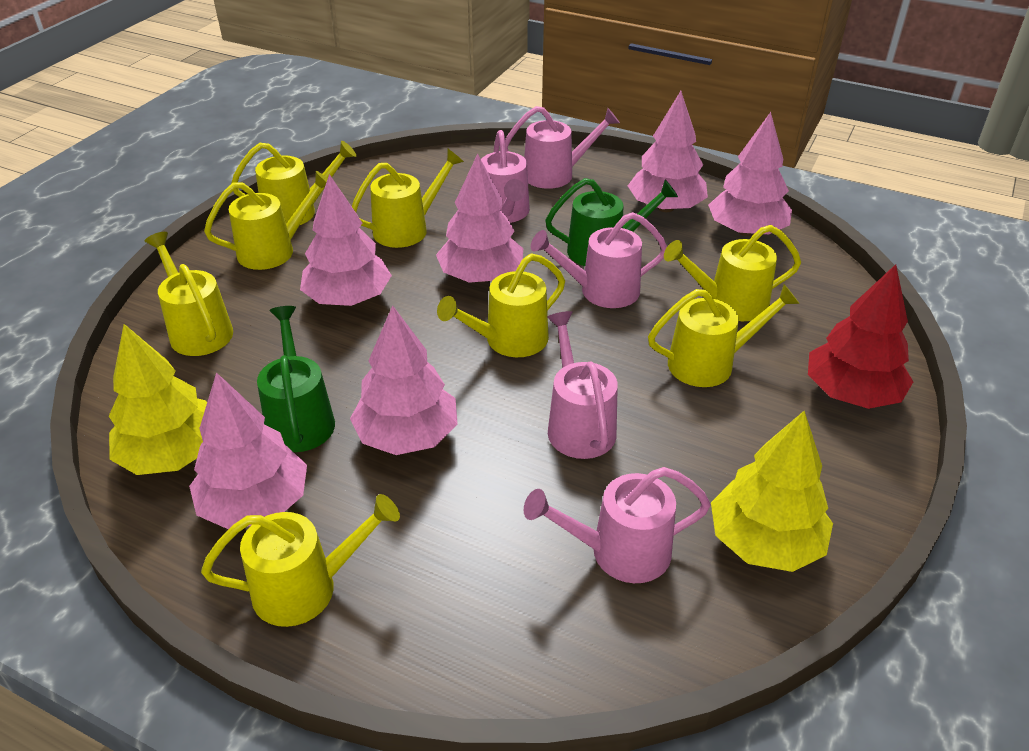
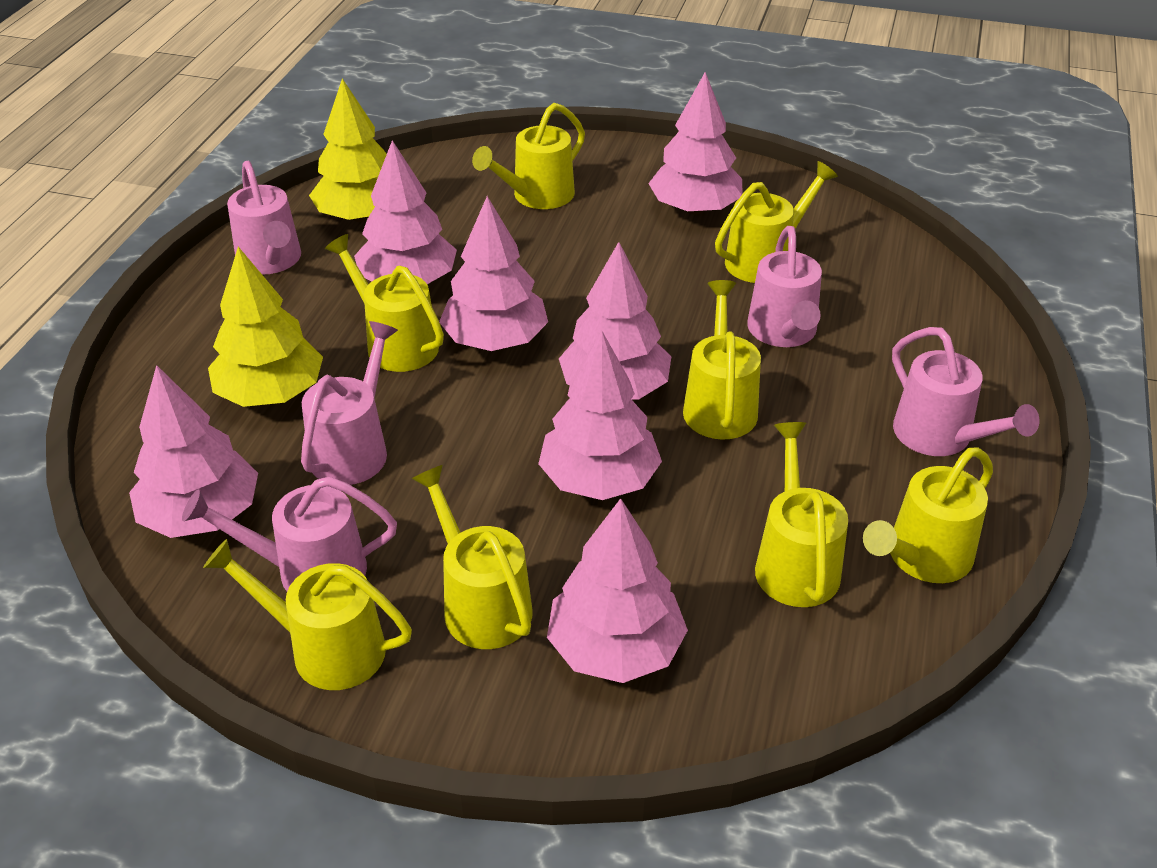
green watering can: 2 -> 0
pink tree: 6 -> 7
red tree: 1 -> 0

